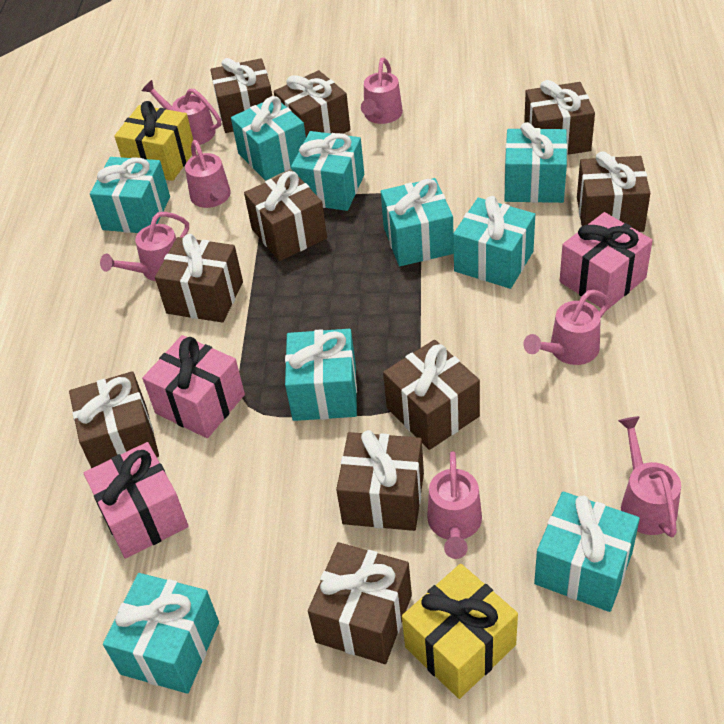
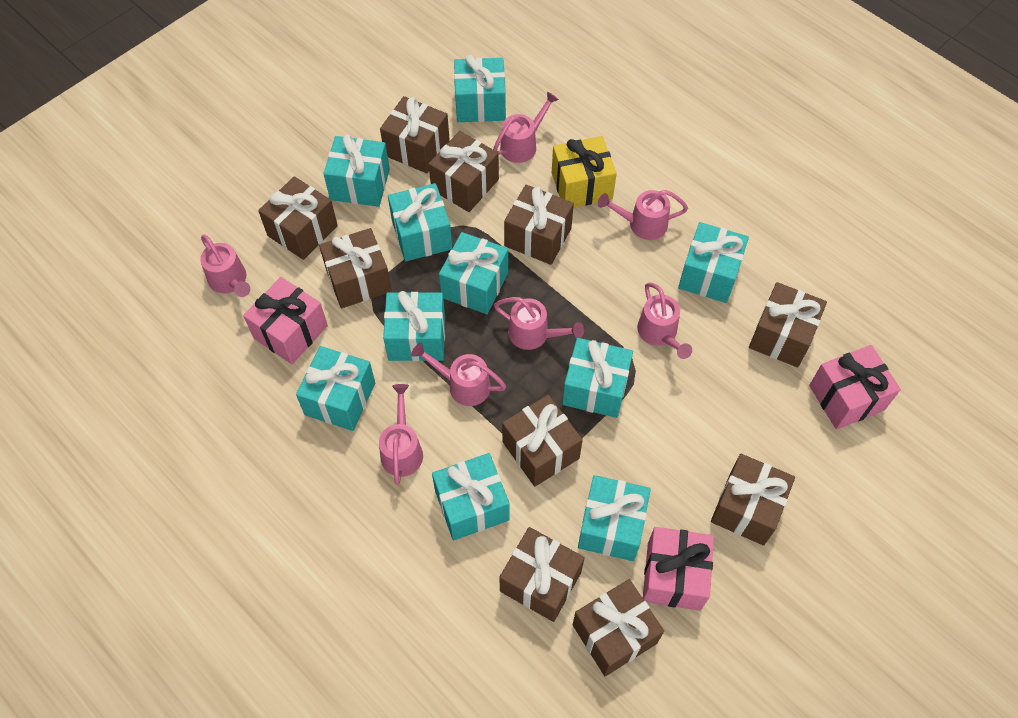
turquoise gift: 9 -> 10
yellow gift: 2 -> 1

